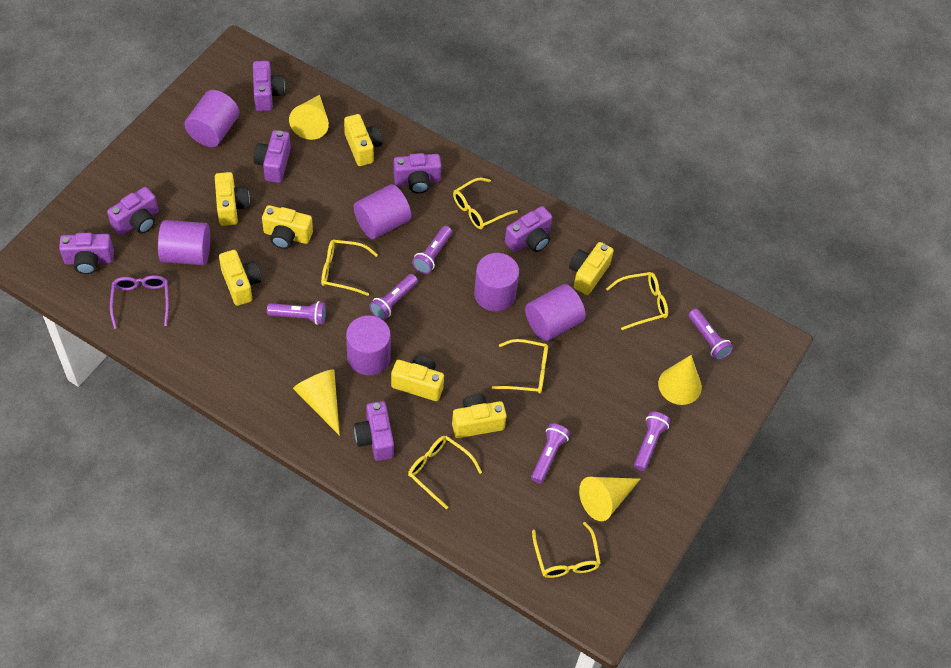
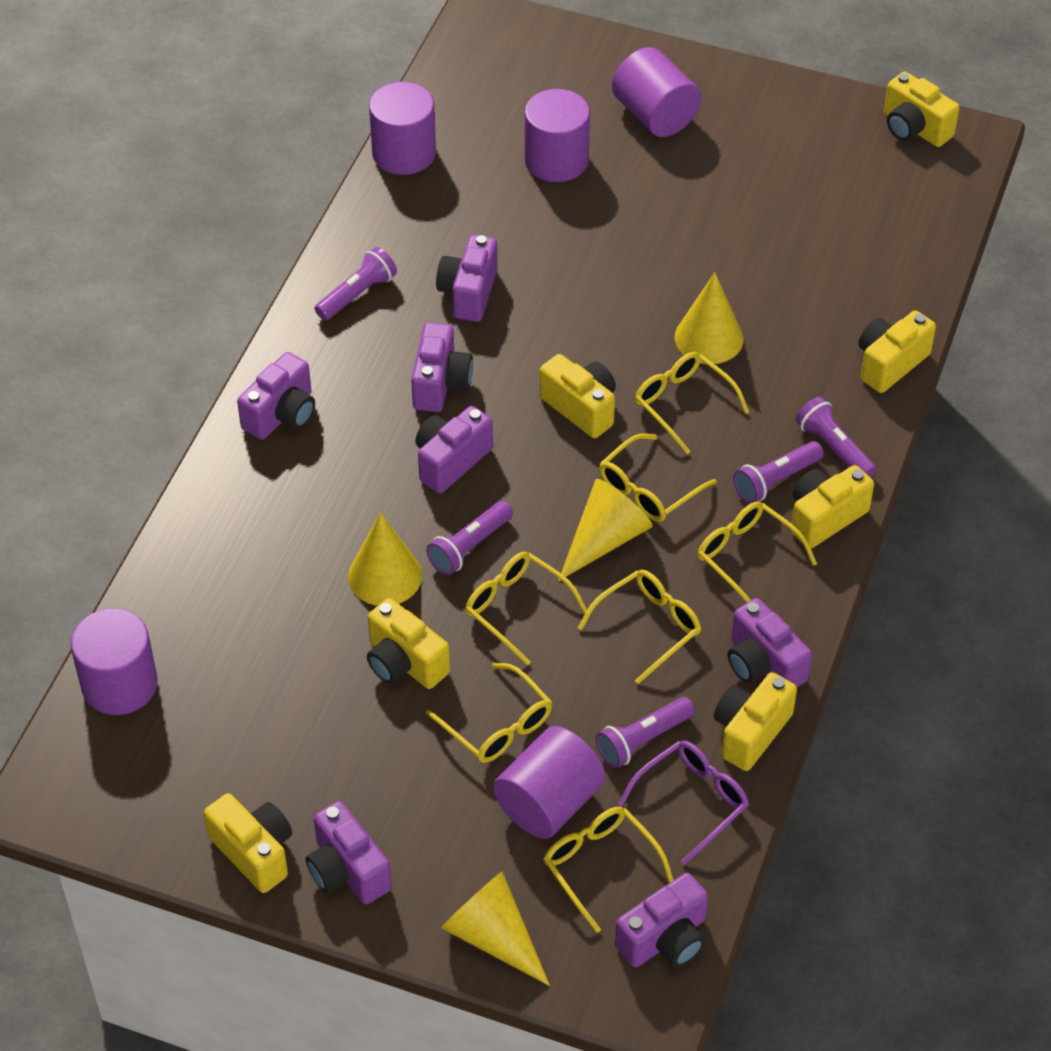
purple cylinder: 6 -> 5
purple flashlight: 6 -> 5
yellow glasses: 6 -> 7

